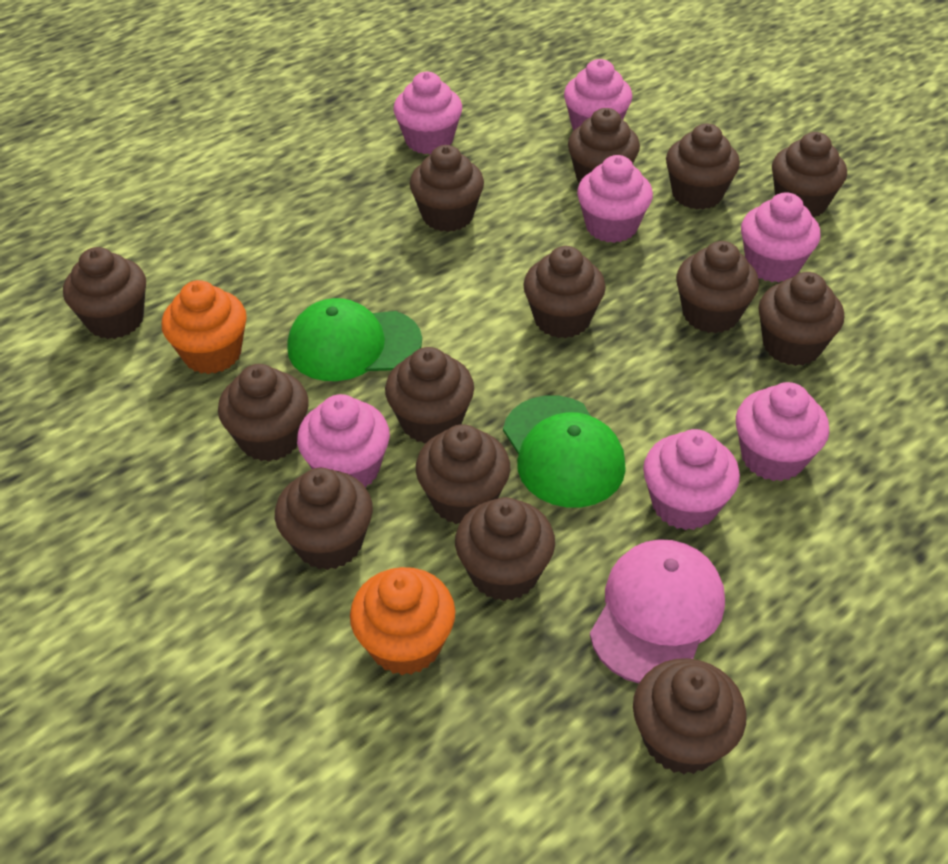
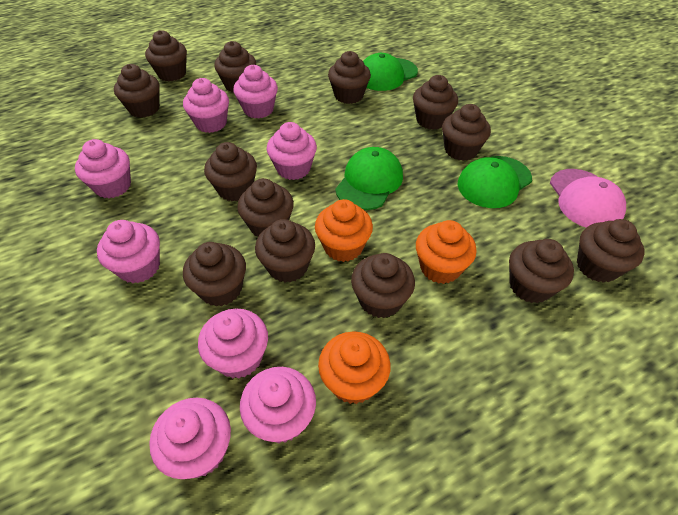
brown cupcake: 14 -> 13
green cap: 2 -> 3
orange cupcake: 2 -> 3
pink cupcake: 7 -> 8

